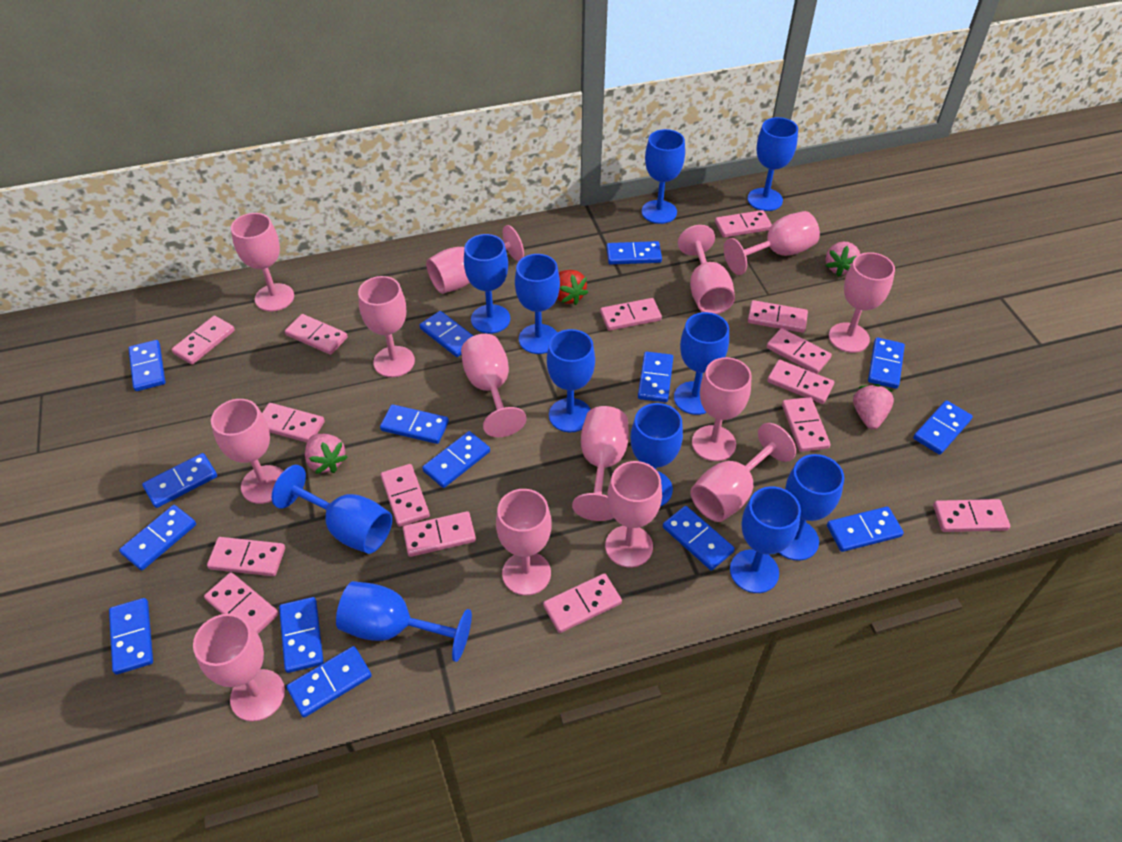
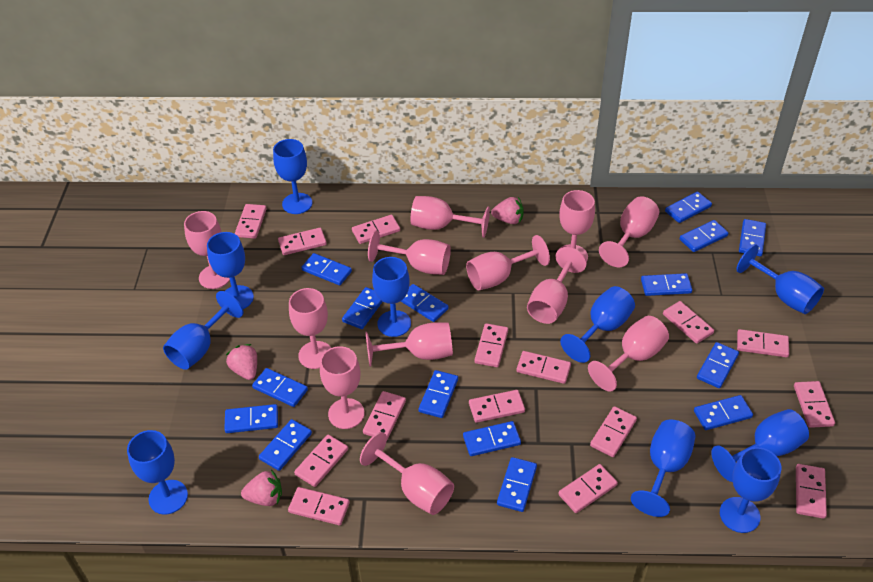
blue goblet: 11 -> 10
pink goblet: 14 -> 12
red strawberry: 1 -> 0

